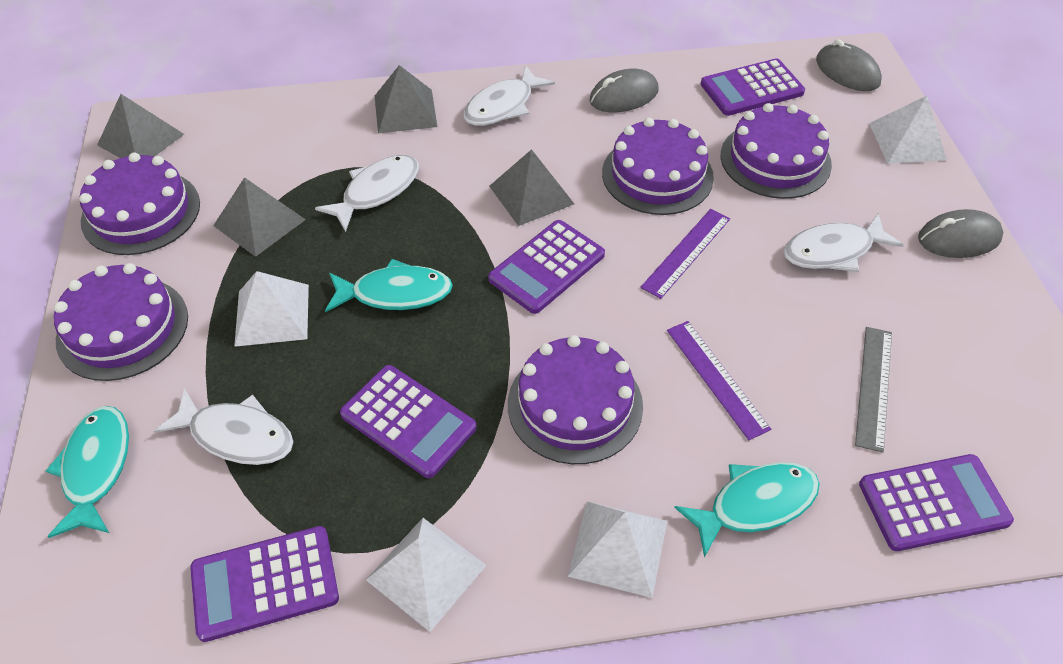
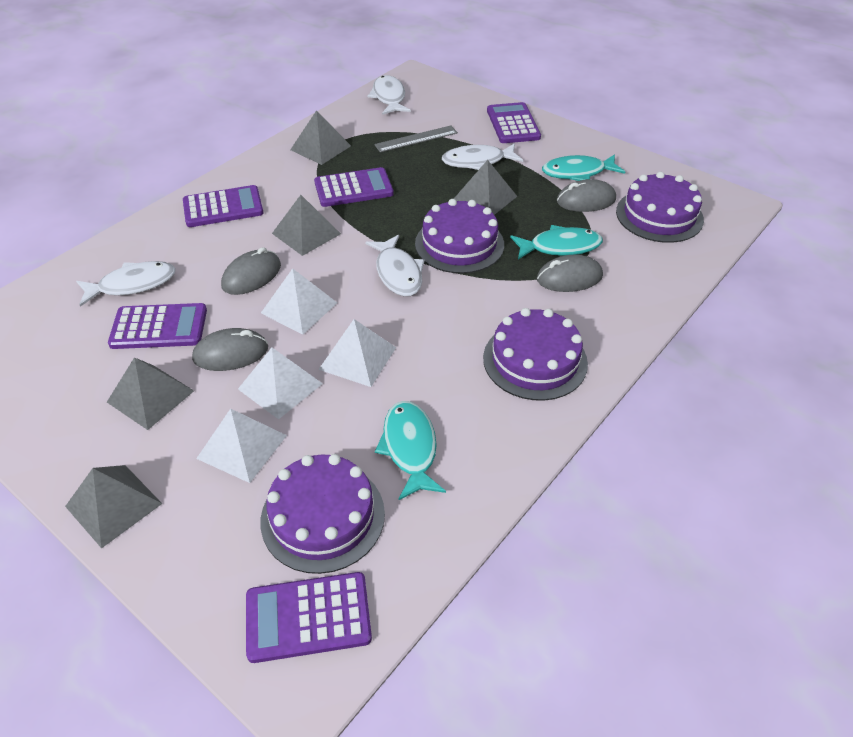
grey mouse: 3 -> 4
grey pyramid: 4 -> 5
purple cake: 5 -> 4
purple ruler: 2 -> 0

